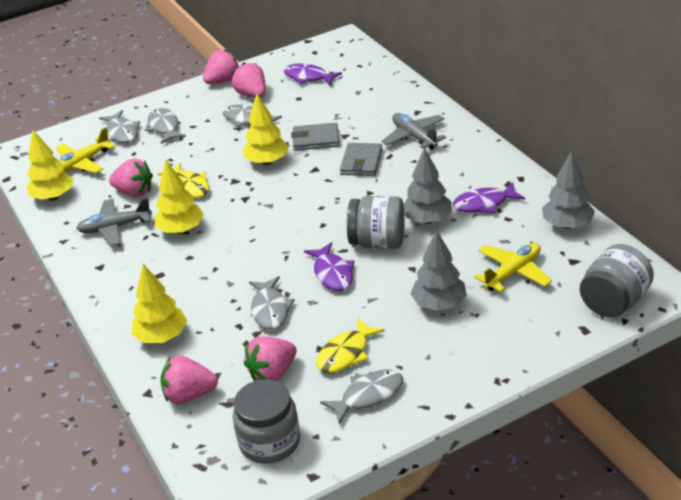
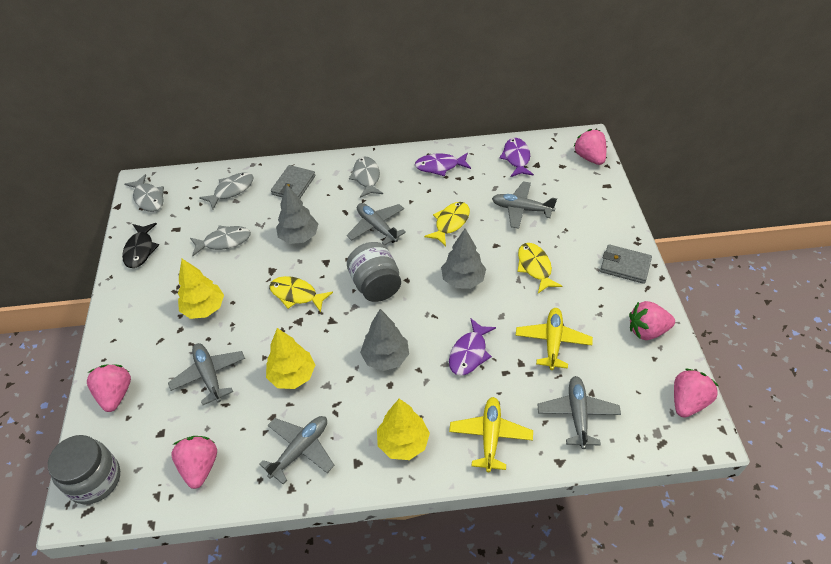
black fish: 0 -> 1
grey fish: 5 -> 4
grey jar: 3 -> 2
grey plane: 2 -> 5
yellow fish: 2 -> 3
yellow tree: 4 -> 3

